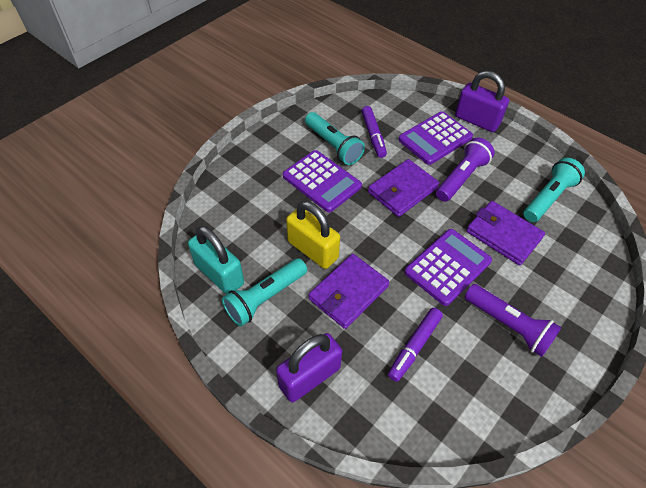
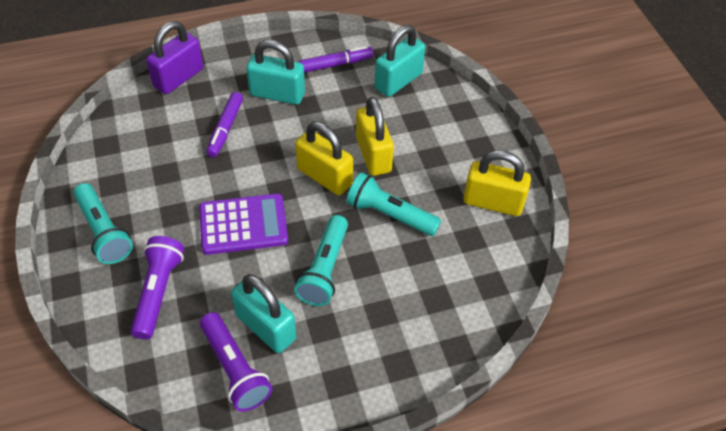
purple calculator: 3 -> 1
purple padlock: 2 -> 1
purple wallet: 3 -> 0
turquoise padlock: 1 -> 3
yellow padlock: 1 -> 3

